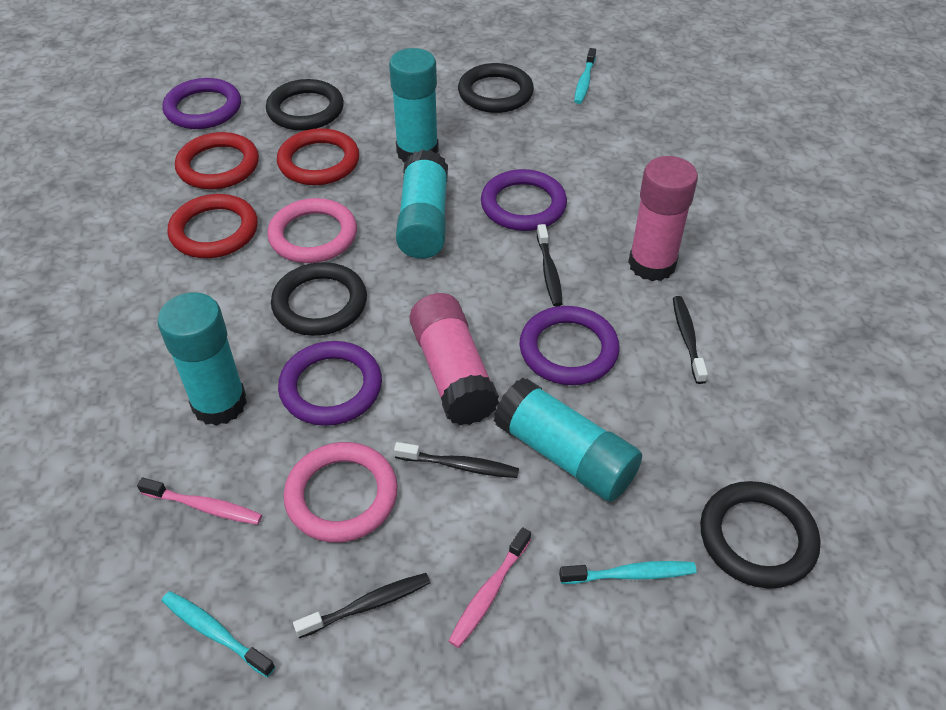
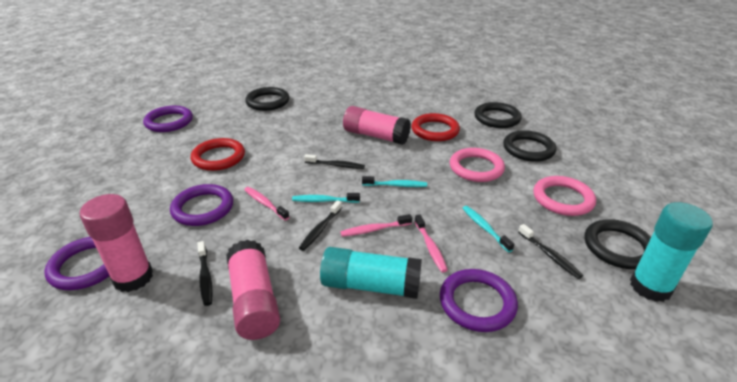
pink glue stick: 2 -> 3
pink toothbrush: 2 -> 3
red ring: 3 -> 2
turquoise glue stick: 4 -> 2

